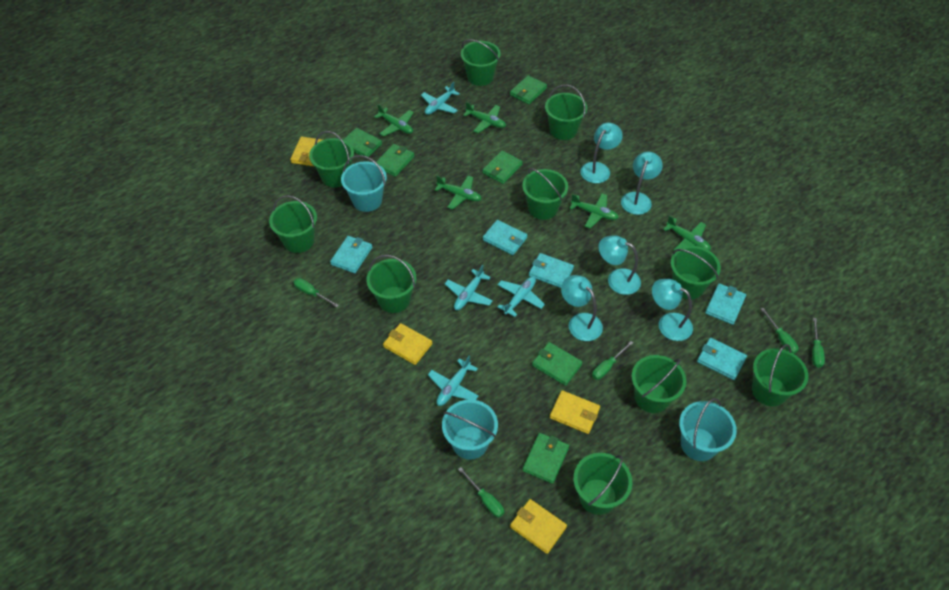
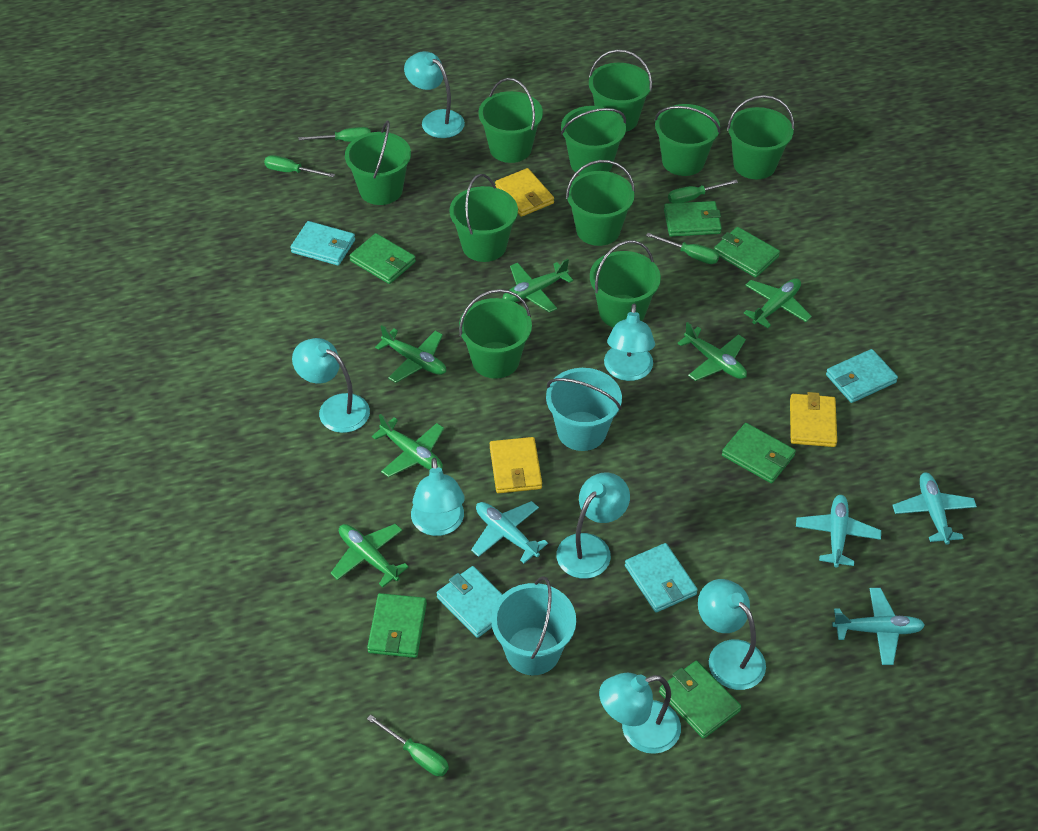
green plane: 5 -> 6
turquoise bucket: 3 -> 2
turquoise lamp: 5 -> 7
turquoise wallet: 5 -> 4
yellow wallet: 4 -> 3

